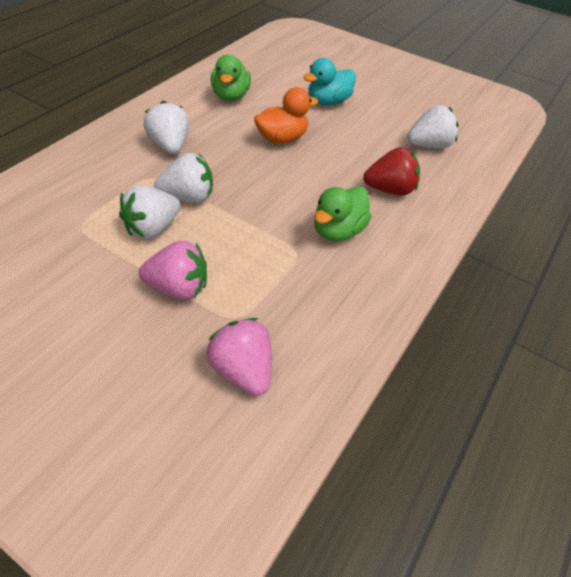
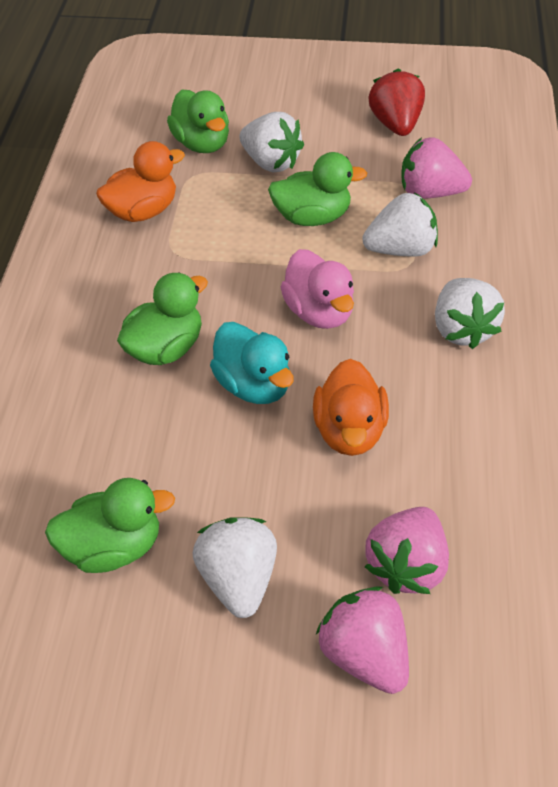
green duck: 2 -> 4
orange duck: 1 -> 2
pink duck: 0 -> 1
pink strawberry: 2 -> 3

